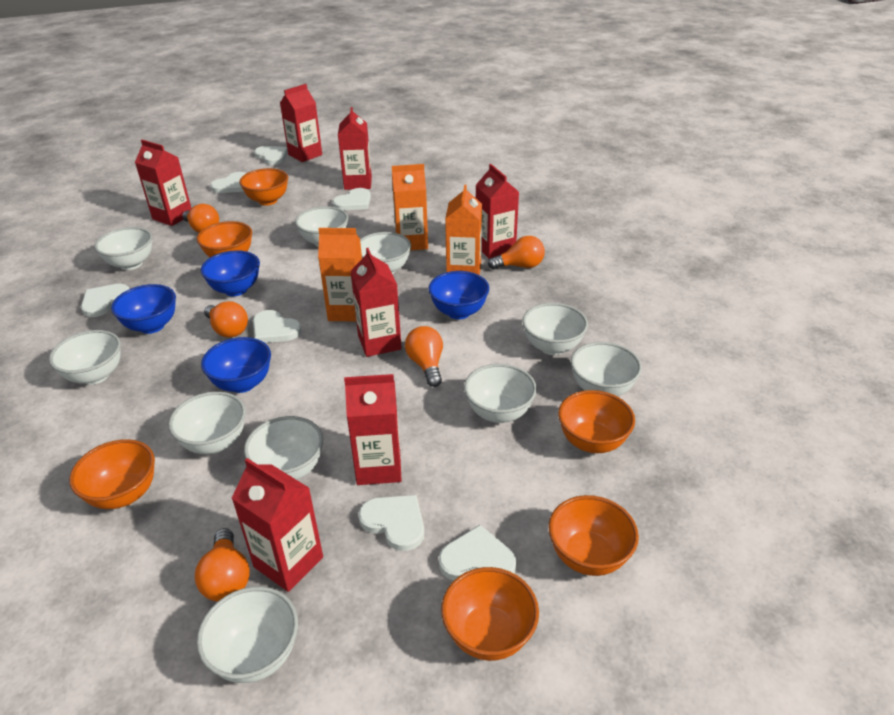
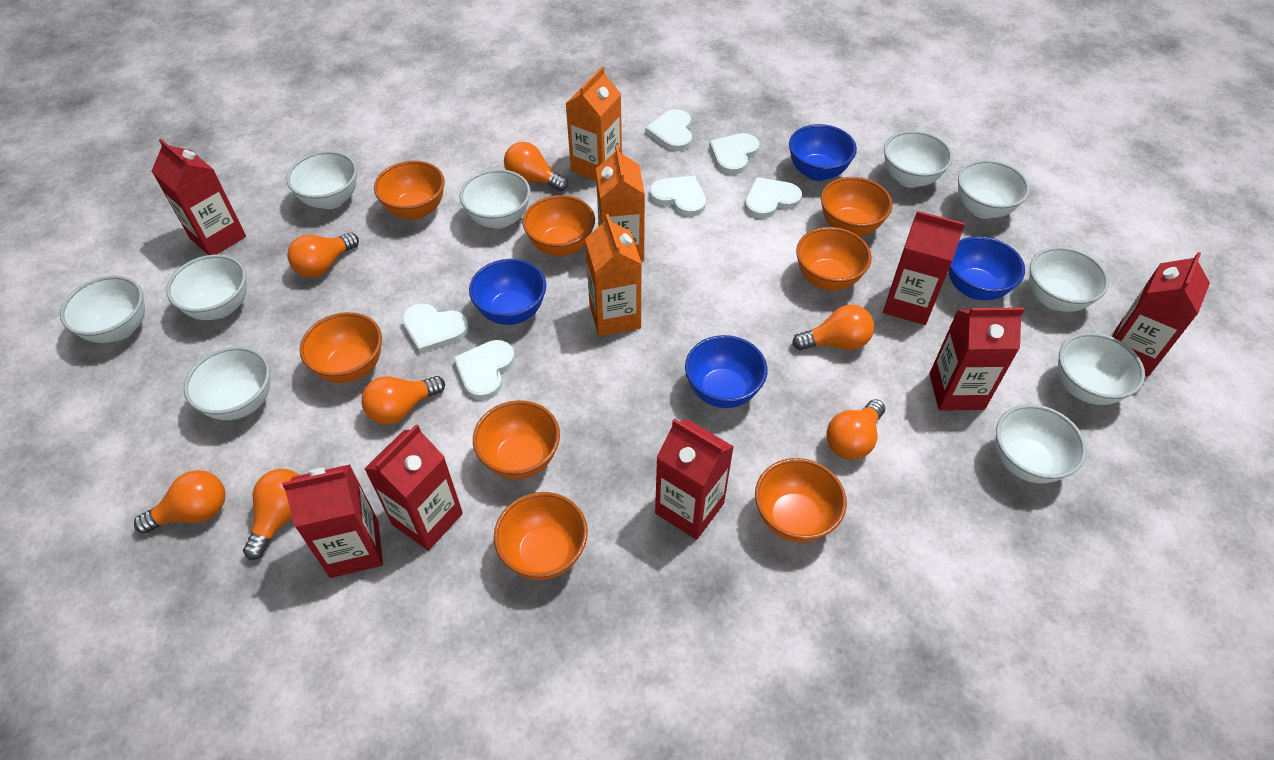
orange bowl: 6 -> 8
orange light bulb: 5 -> 7
white heart: 7 -> 6

